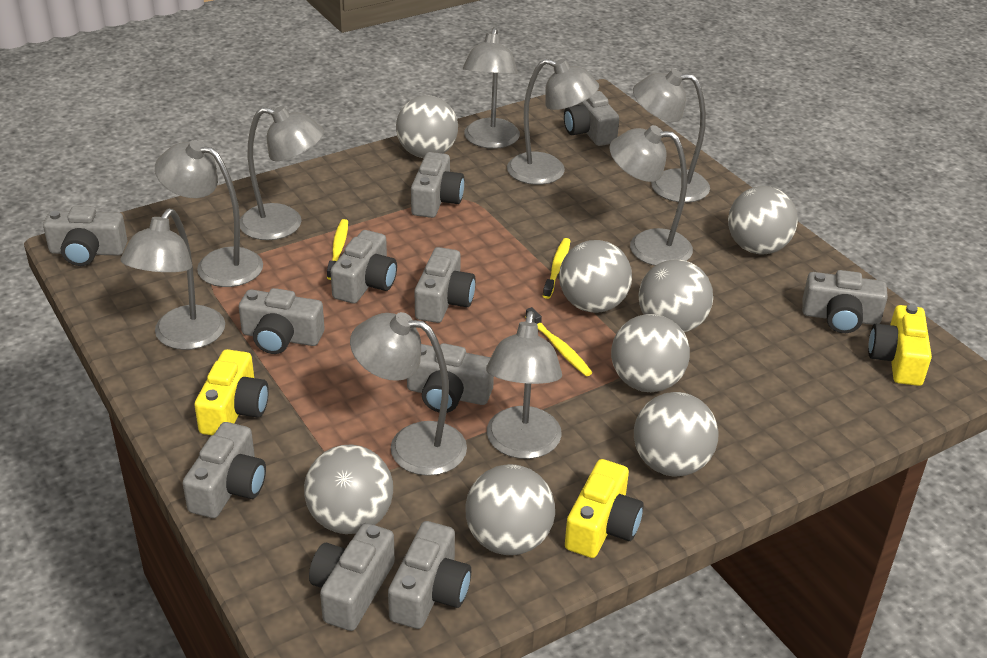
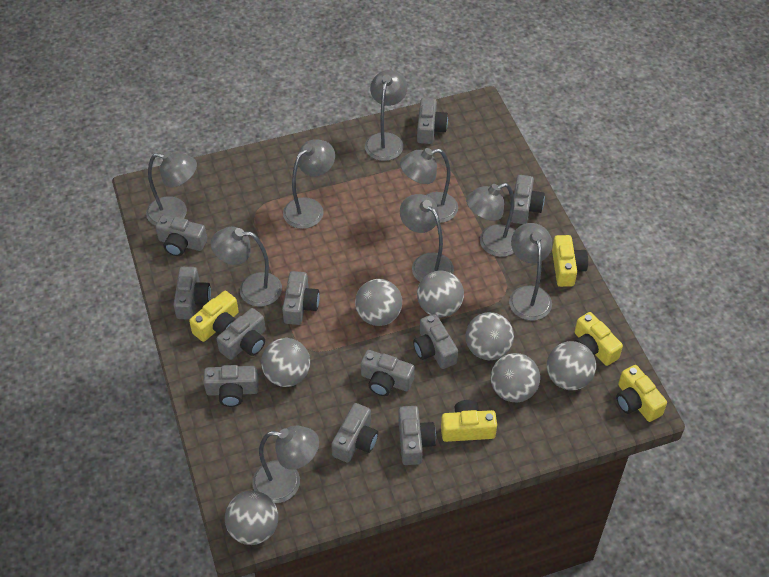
grey ball: 8 -> 7
yellow camera: 3 -> 5
yellow toothbrush: 3 -> 0

